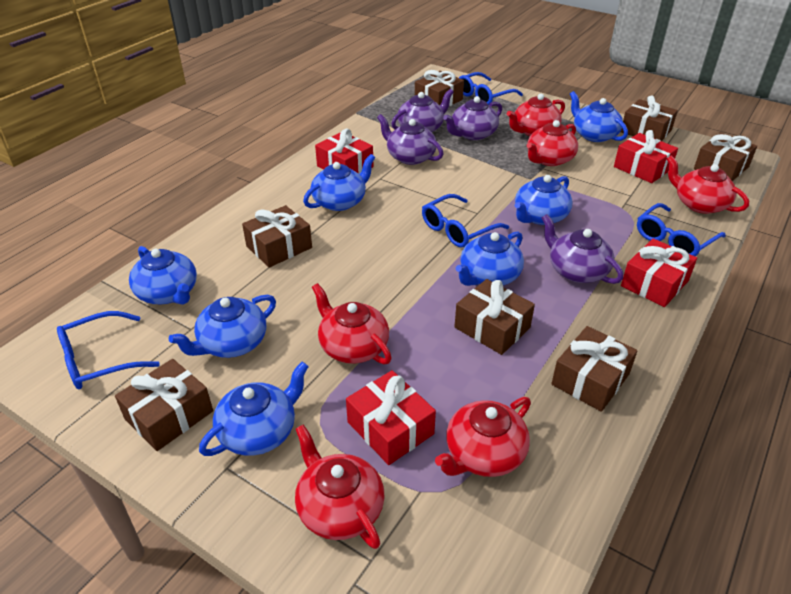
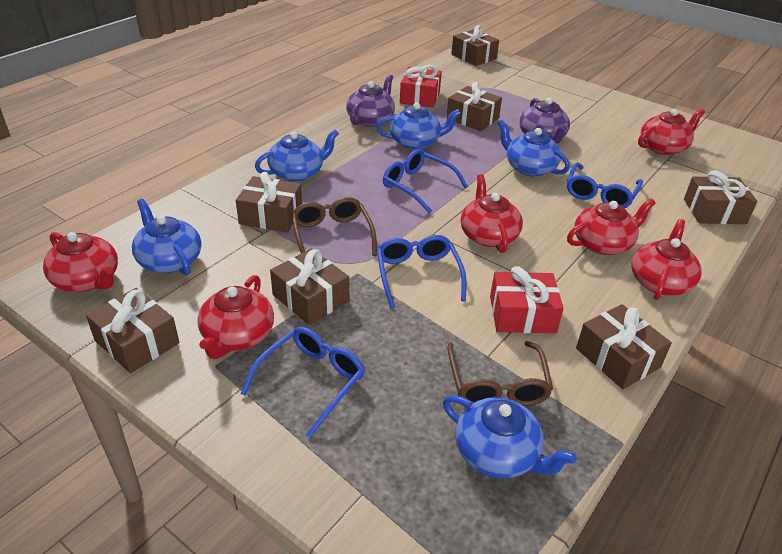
blue teapot: 7 -> 5
brown glasses: 0 -> 2
purple teapot: 4 -> 2
red gift: 4 -> 2

